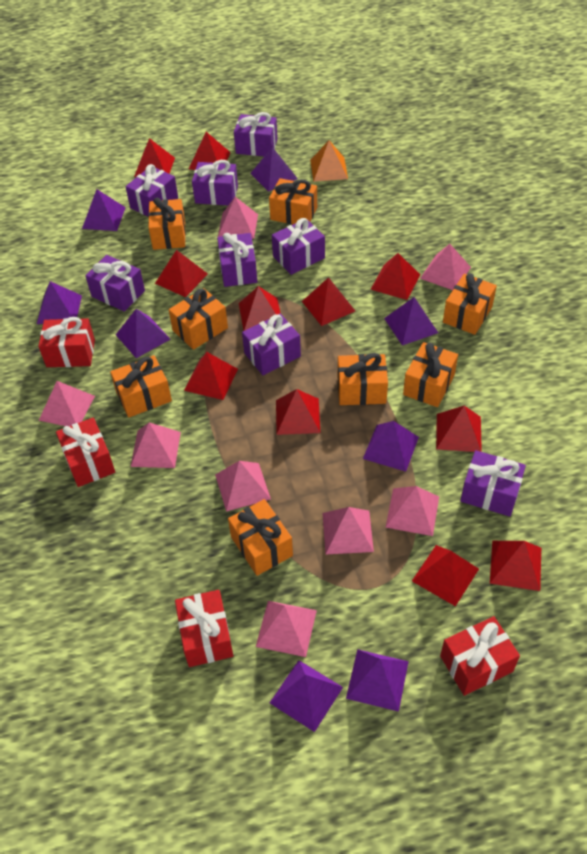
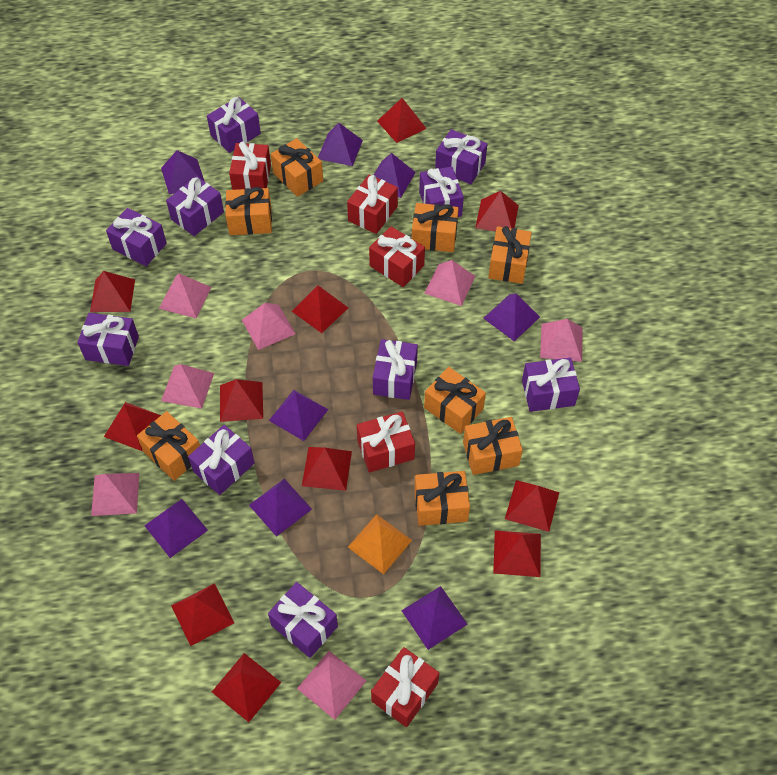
pink pyramid: 8 -> 7
purple gift: 8 -> 10
red gift: 4 -> 5

